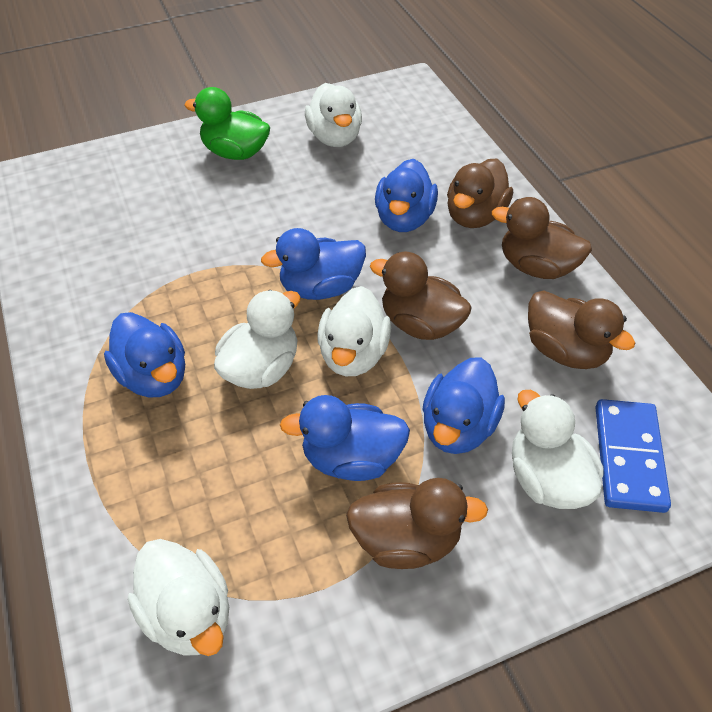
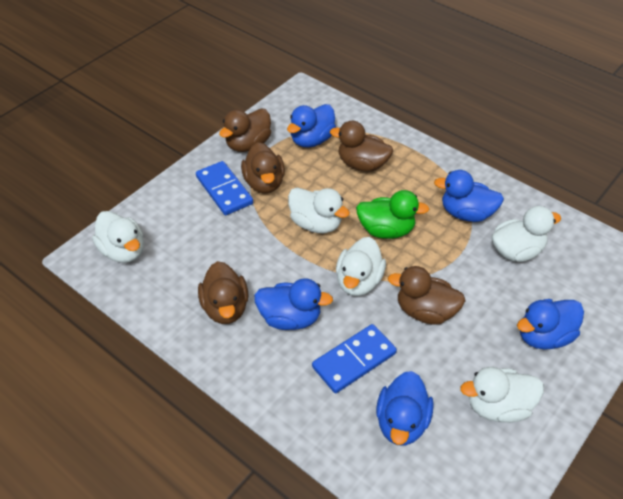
blue domino: 1 -> 2

